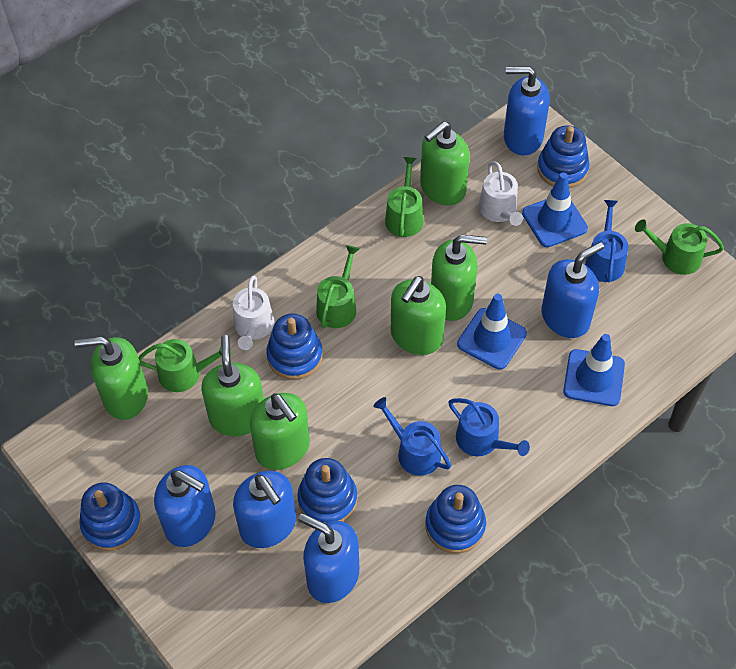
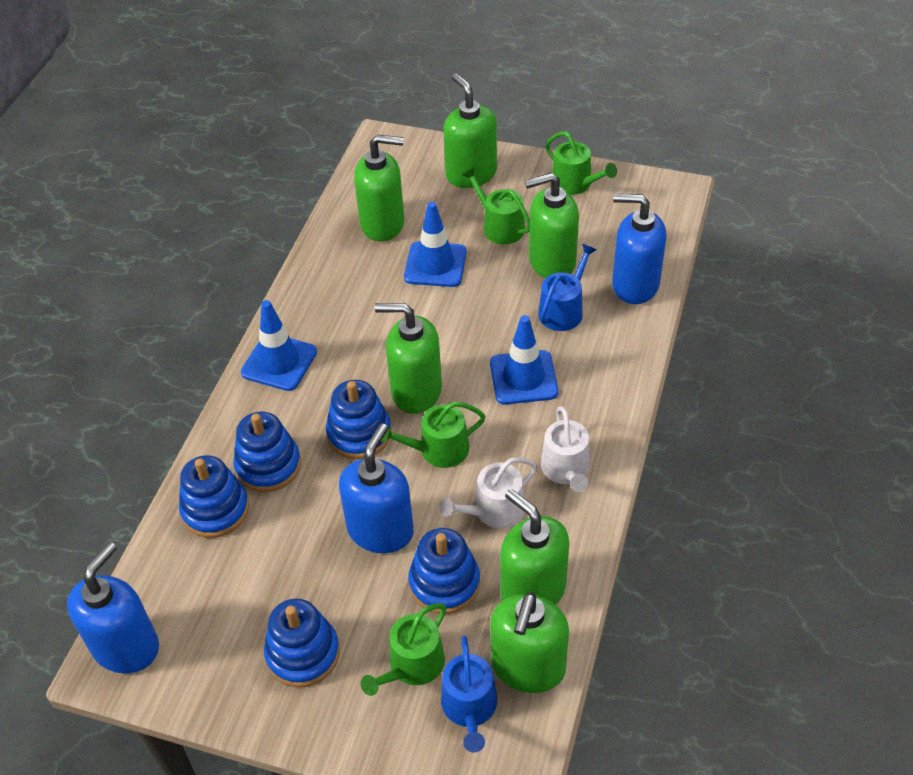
blue soap dispenser: 5 -> 3
blue watering can: 3 -> 2

